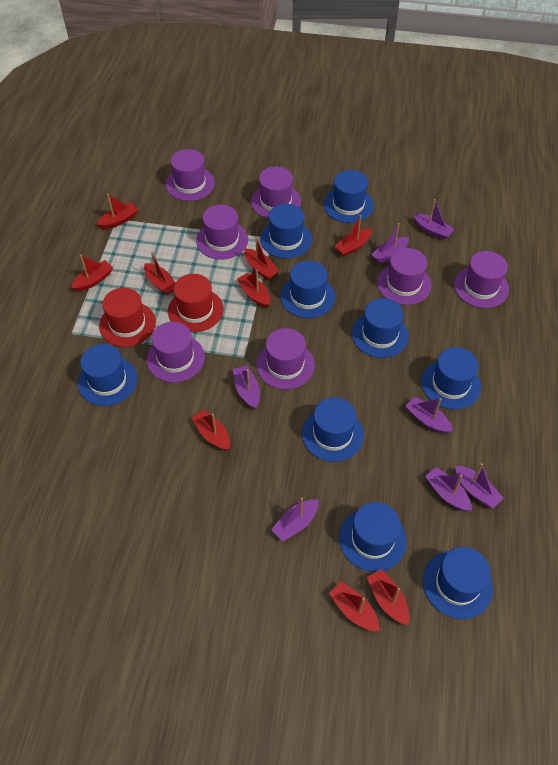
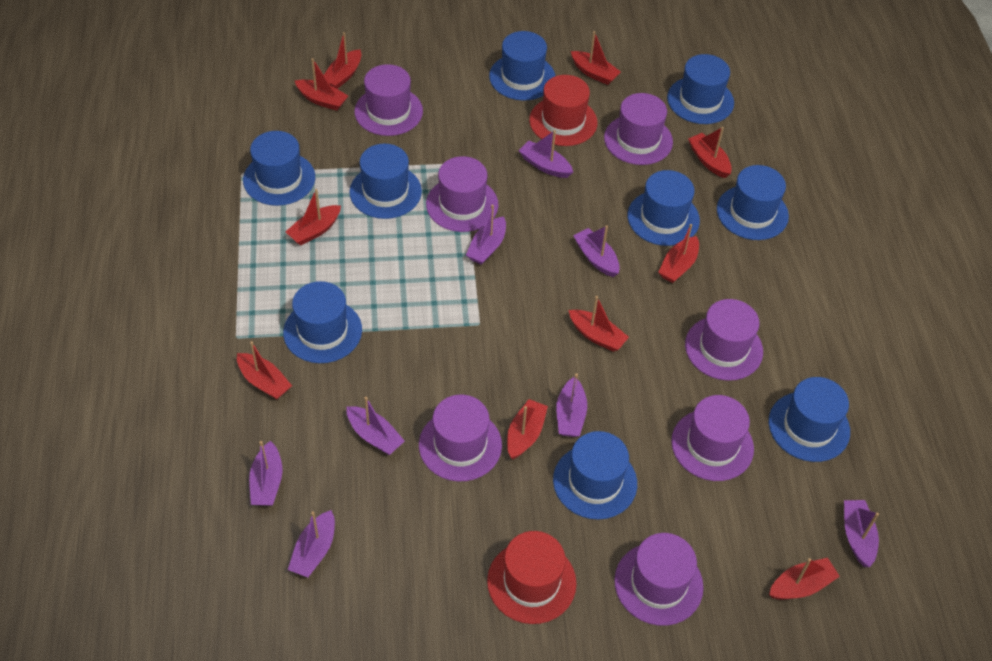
purple boat: 7 -> 8
red boat: 9 -> 10

